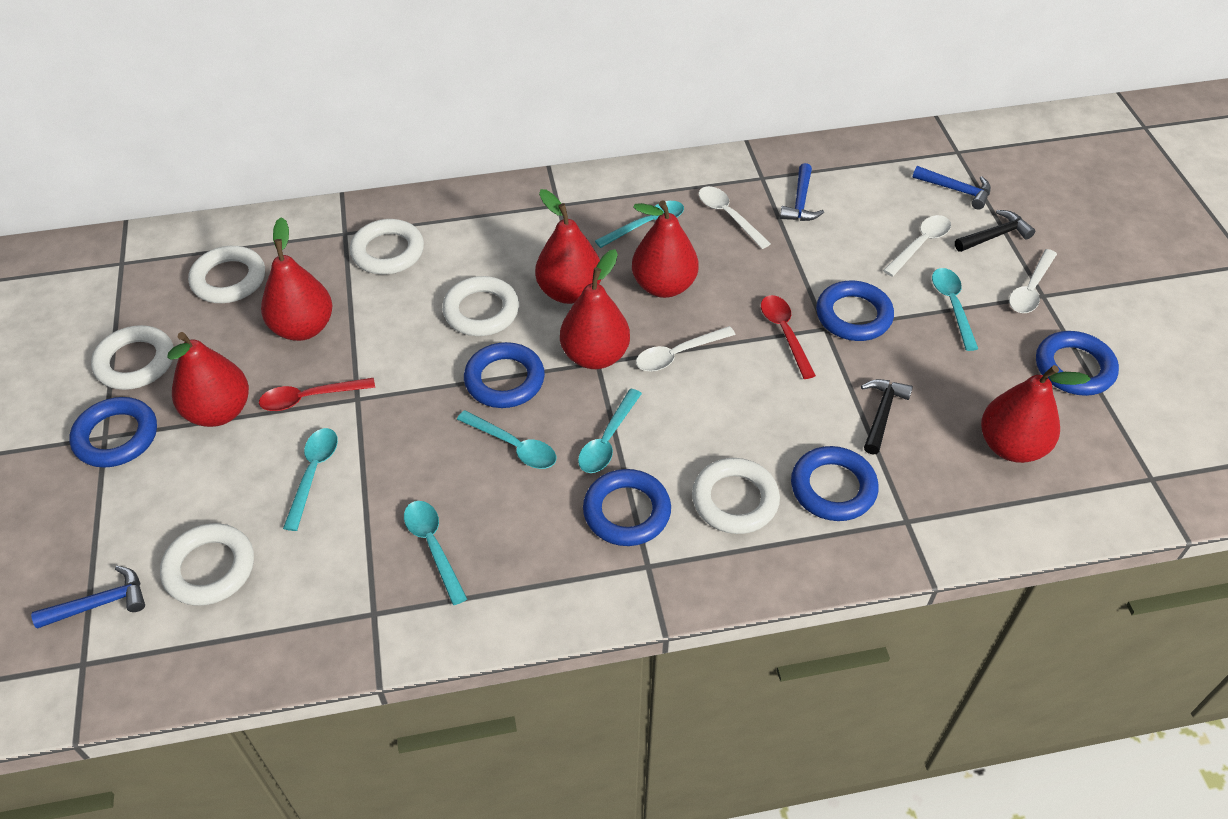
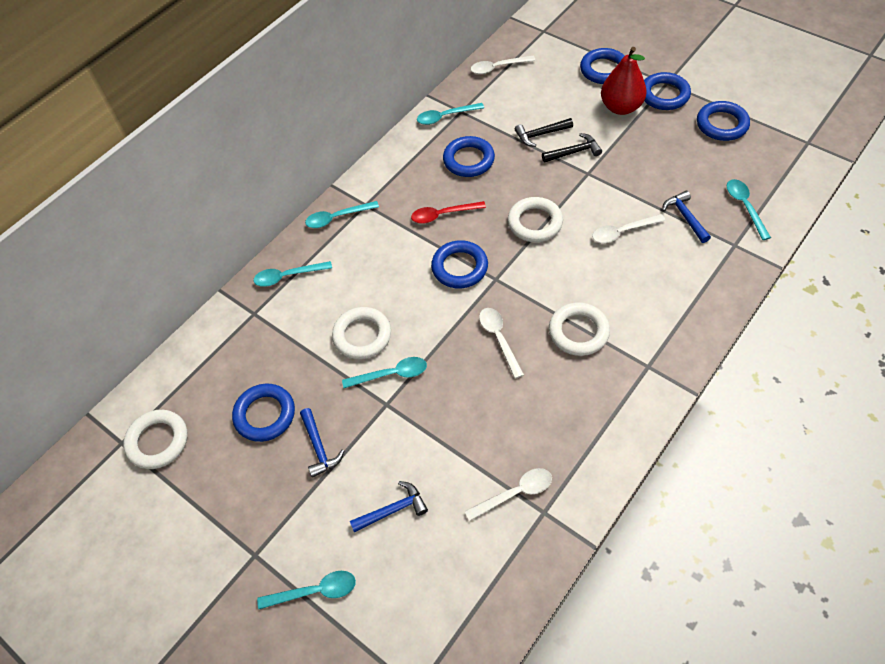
red pear: 6 -> 1
red spoon: 2 -> 1
white ring: 6 -> 4

